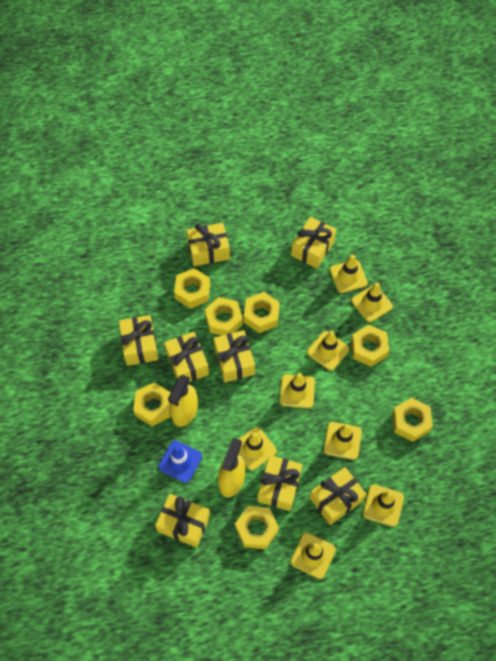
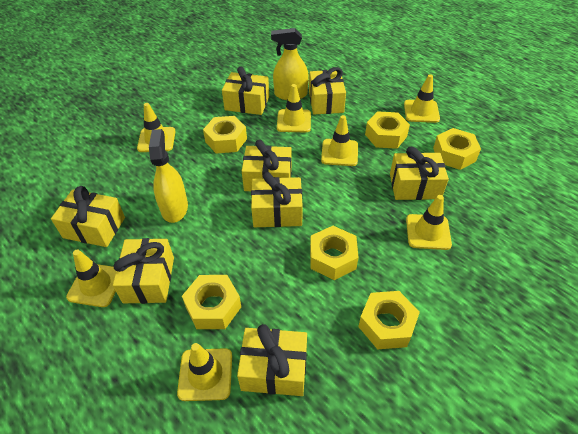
blue traffic cone: 1 -> 0
yellow nut: 7 -> 6
yellow traffic cone: 8 -> 7

